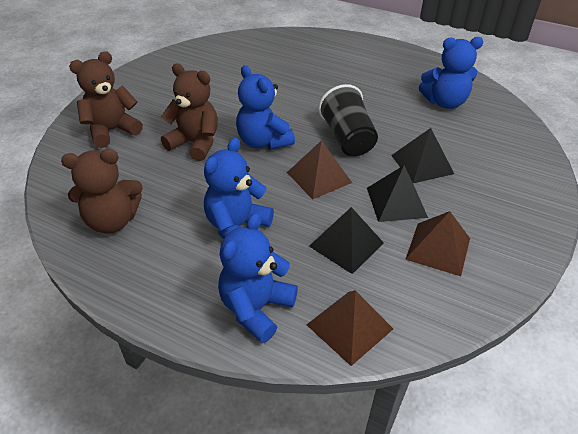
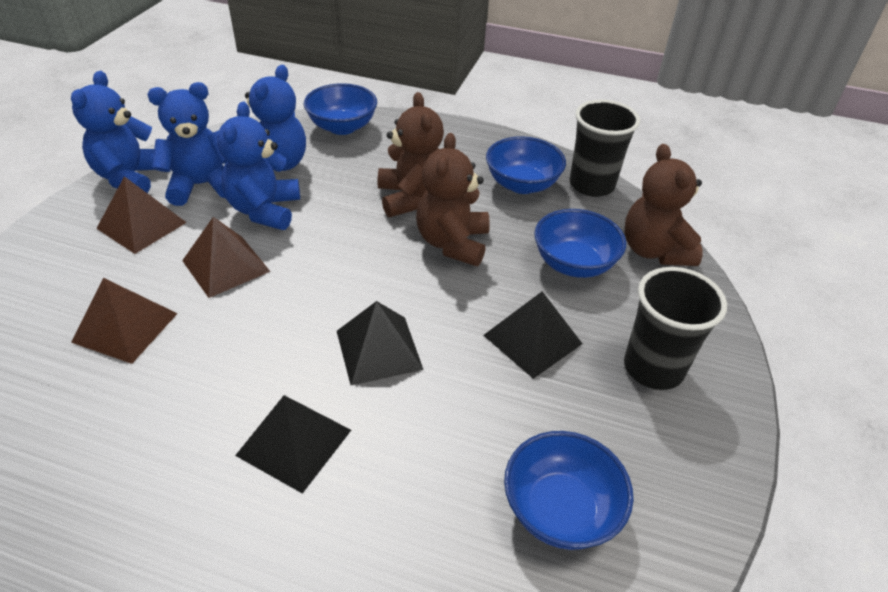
black cup: 1 -> 2
blue bowl: 0 -> 4

